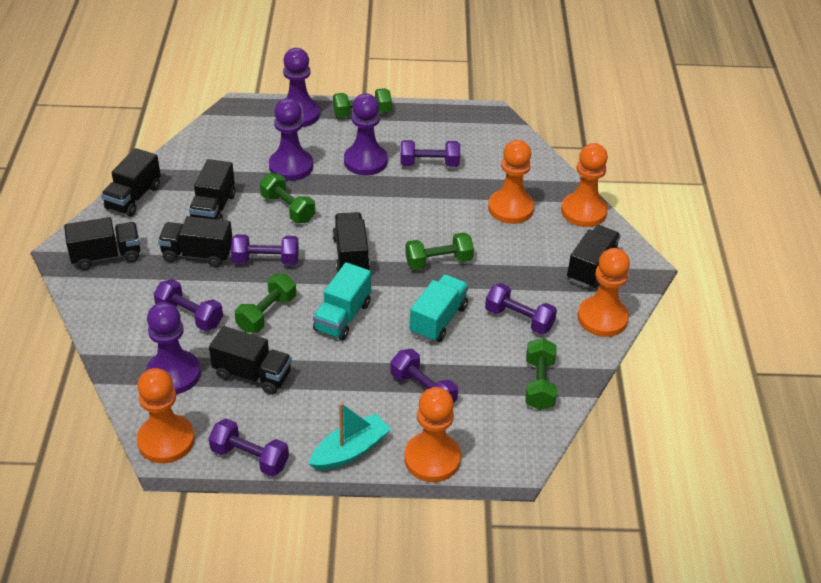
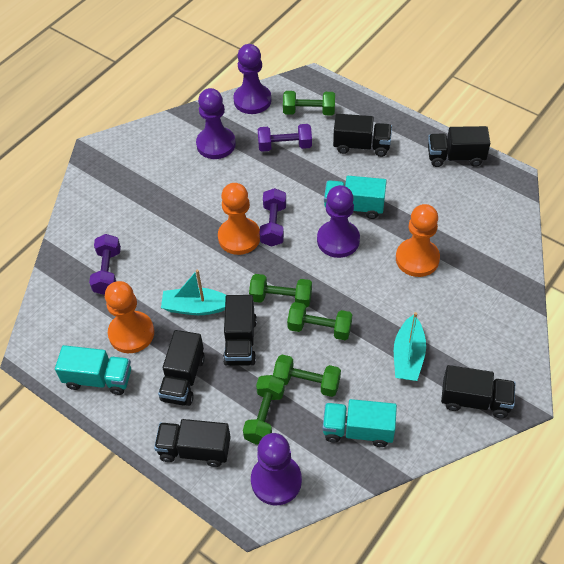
black truck: 7 -> 6
orange pawn: 5 -> 3
purple dumbbell: 6 -> 3
turquoise boat: 1 -> 2
turquoise truck: 2 -> 3

